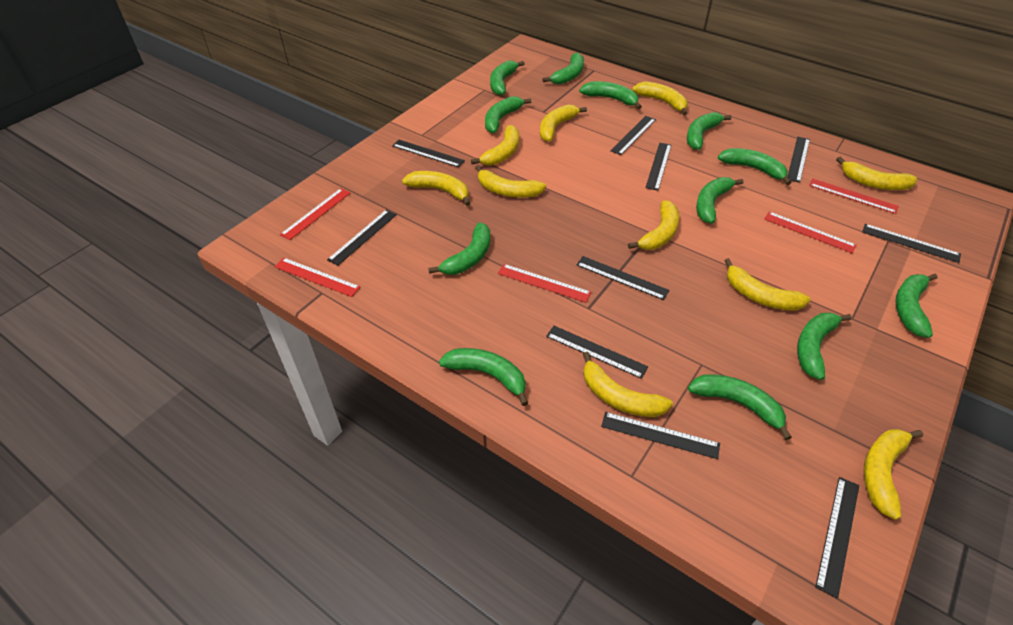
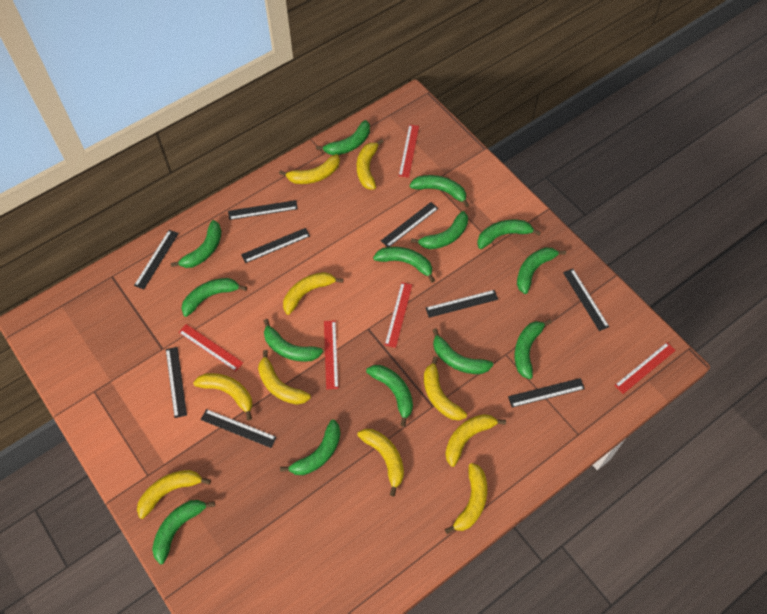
black ruler: 10 -> 9
green banana: 12 -> 14

